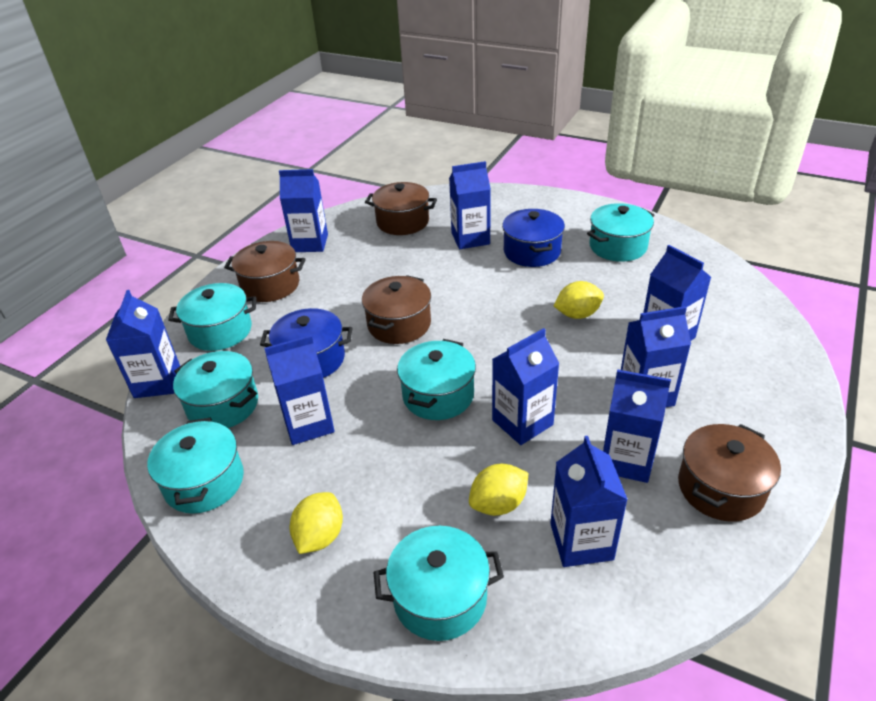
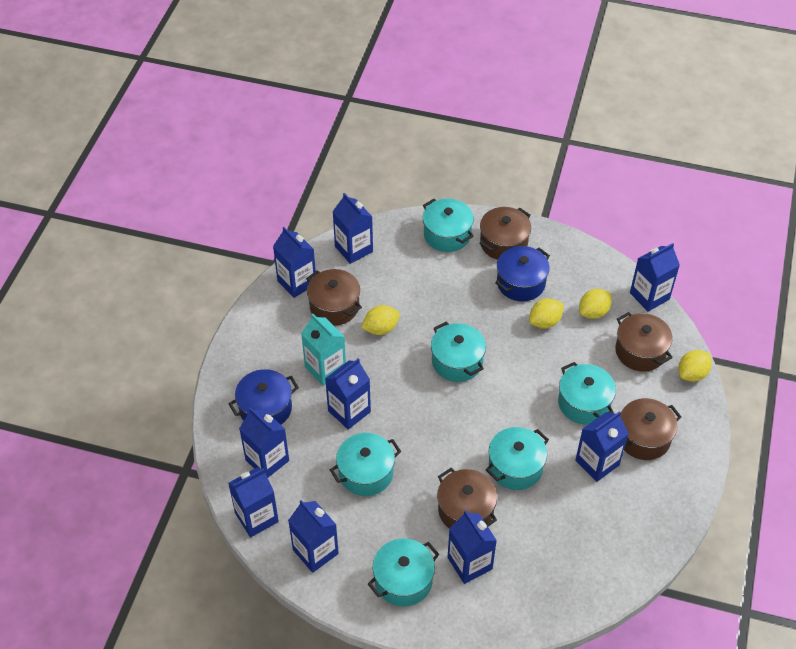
brown pot: 4 -> 5
turquoise carton: 0 -> 1
yellow lemon: 3 -> 4

